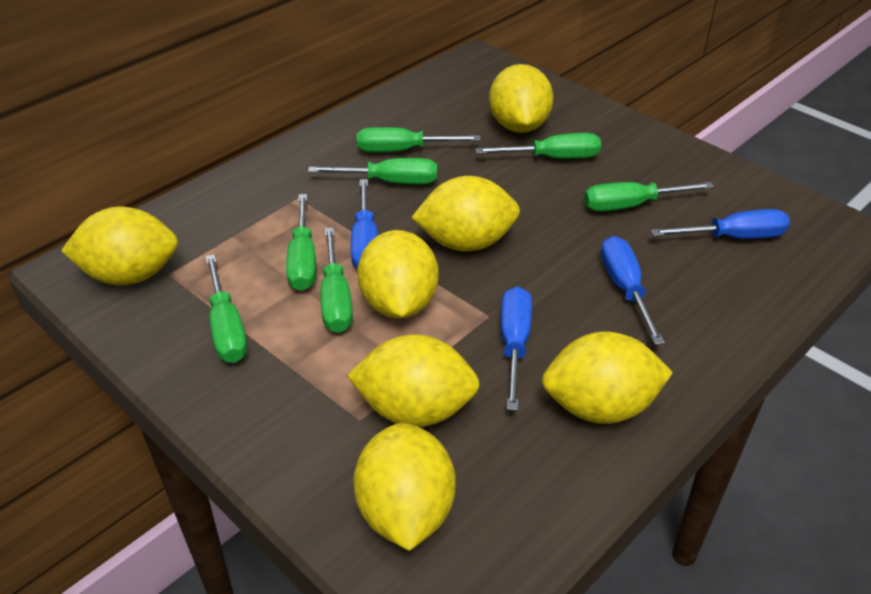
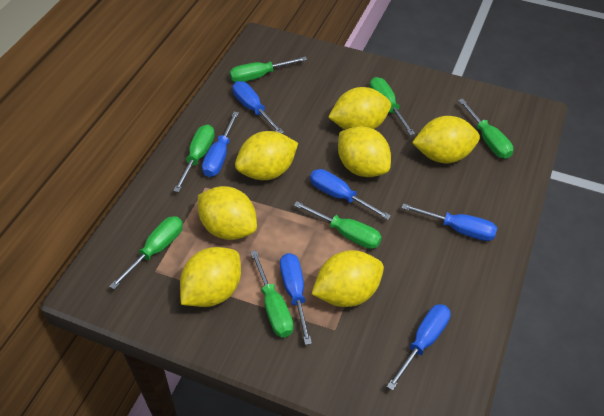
blue screwdriver: 4 -> 6

